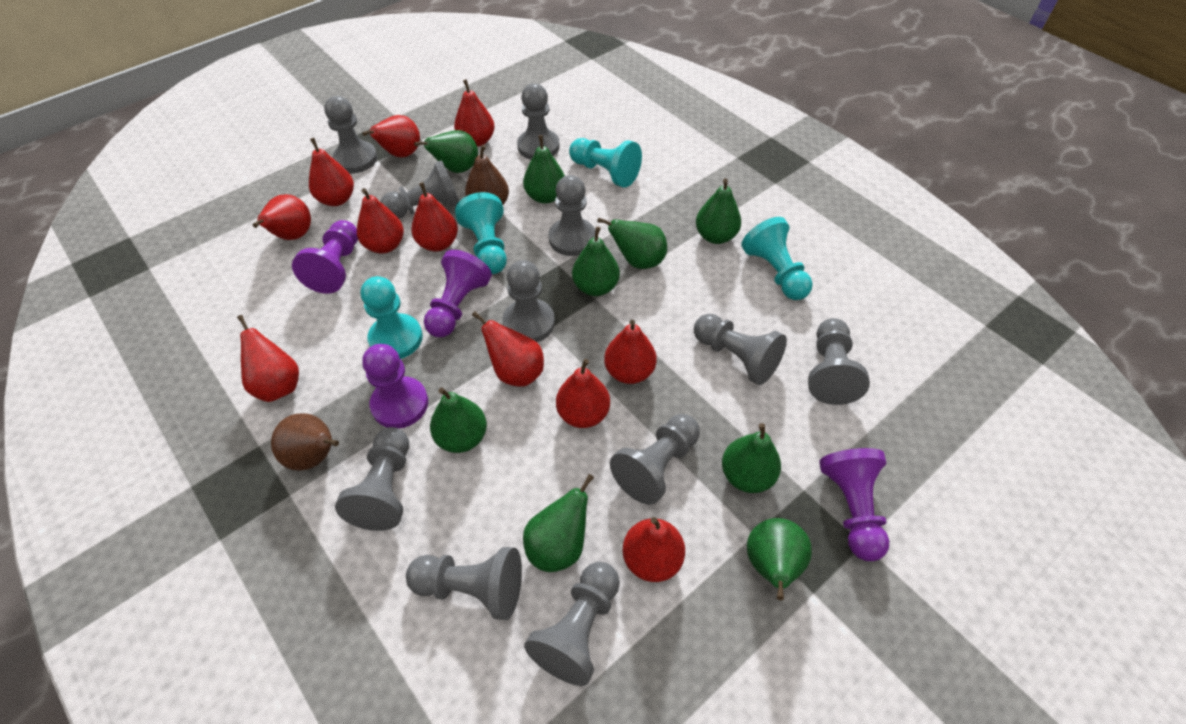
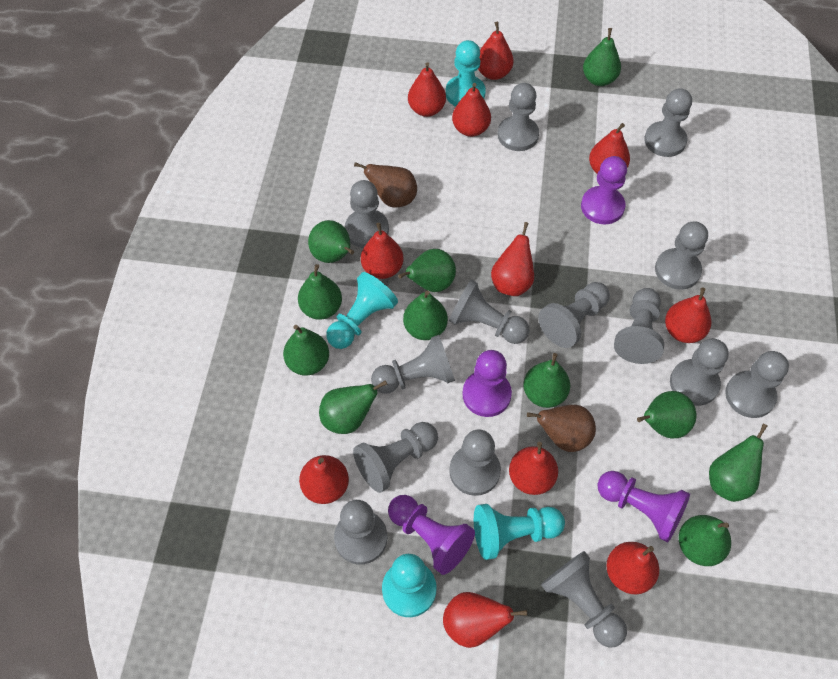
green pear: 9 -> 11
grey pawn: 11 -> 14

